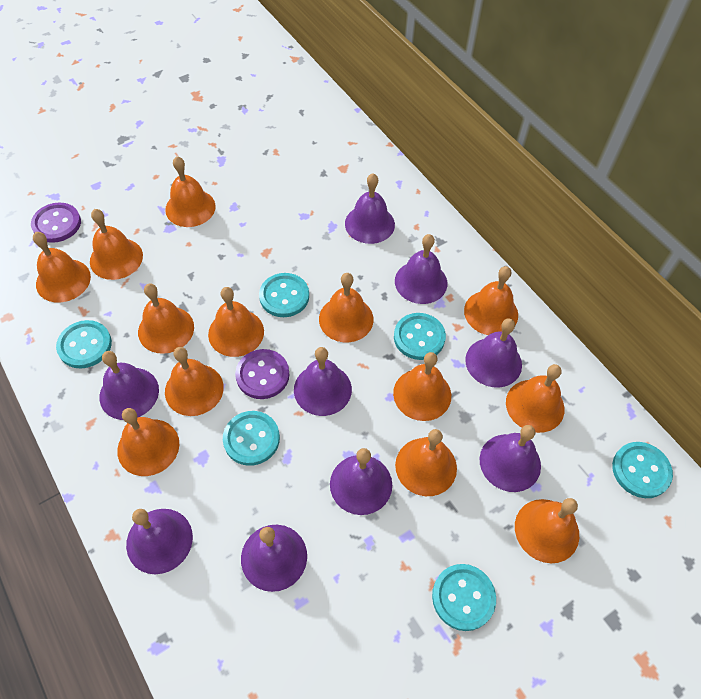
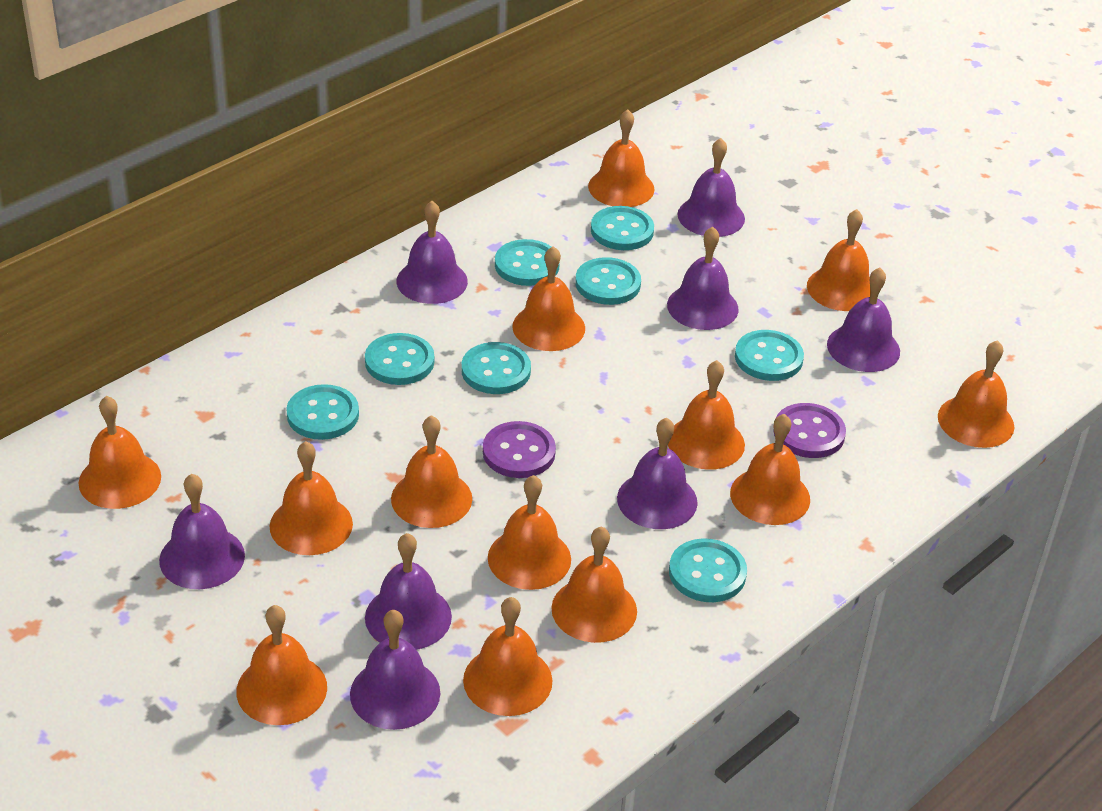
purple bell: 9 -> 8
turquoise button: 6 -> 8

